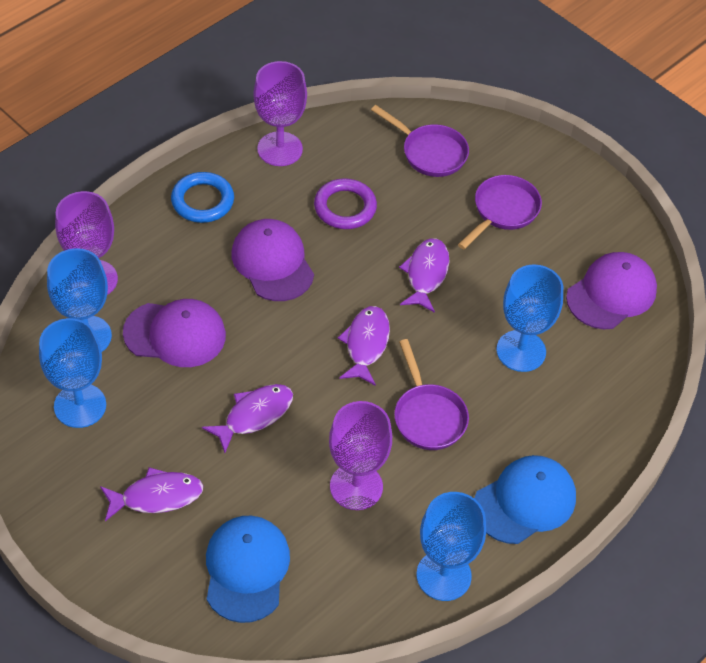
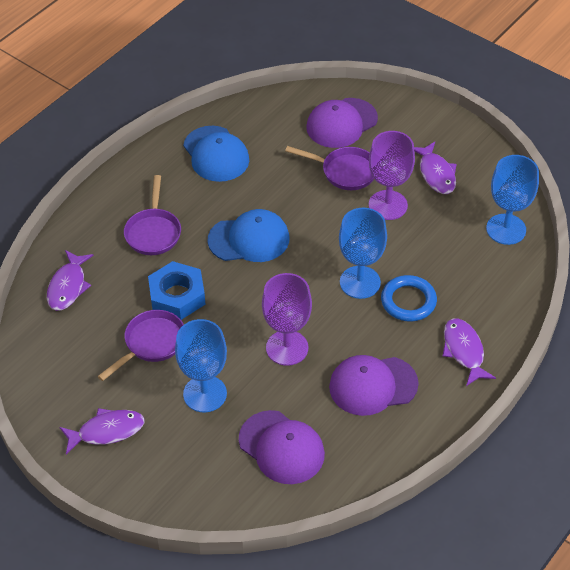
blue goblet: 4 -> 3
blue nut: 0 -> 1
purple goblet: 3 -> 2
purple ring: 1 -> 0

